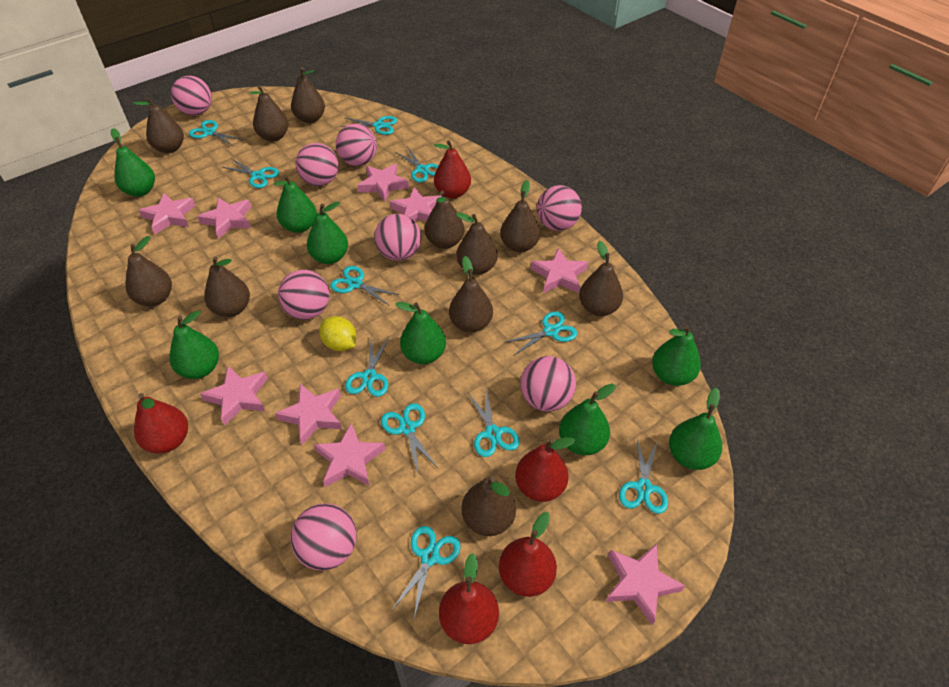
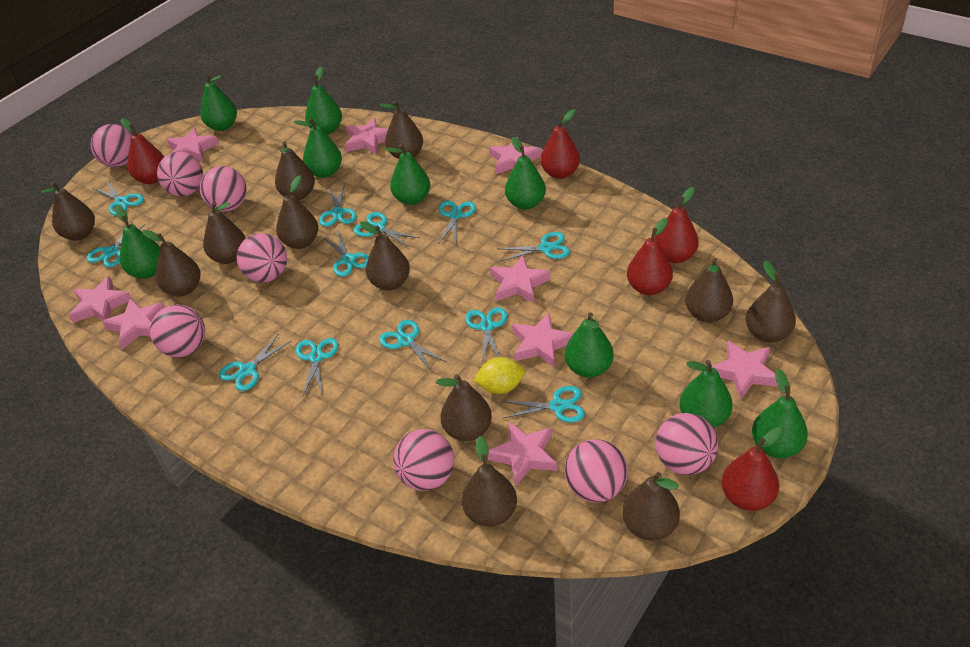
brown pear: 11 -> 12
green pear: 8 -> 9
turquoise scissors: 11 -> 12

